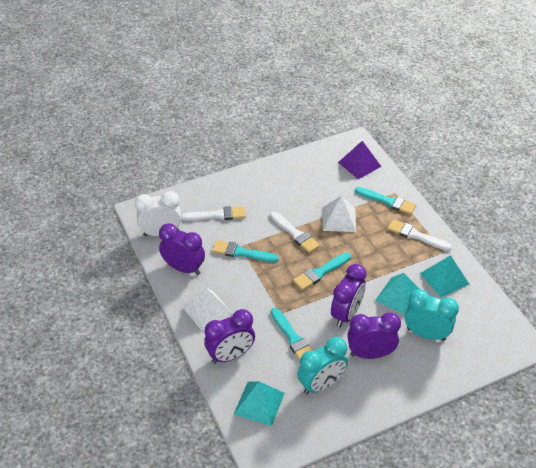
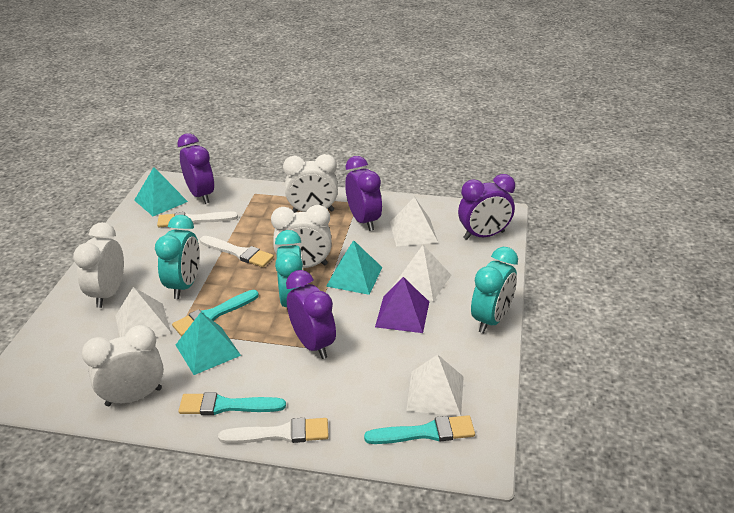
turquoise brush: 4 -> 3
turquoise clock: 2 -> 3
white clock: 1 -> 4
white pyramid: 2 -> 4

